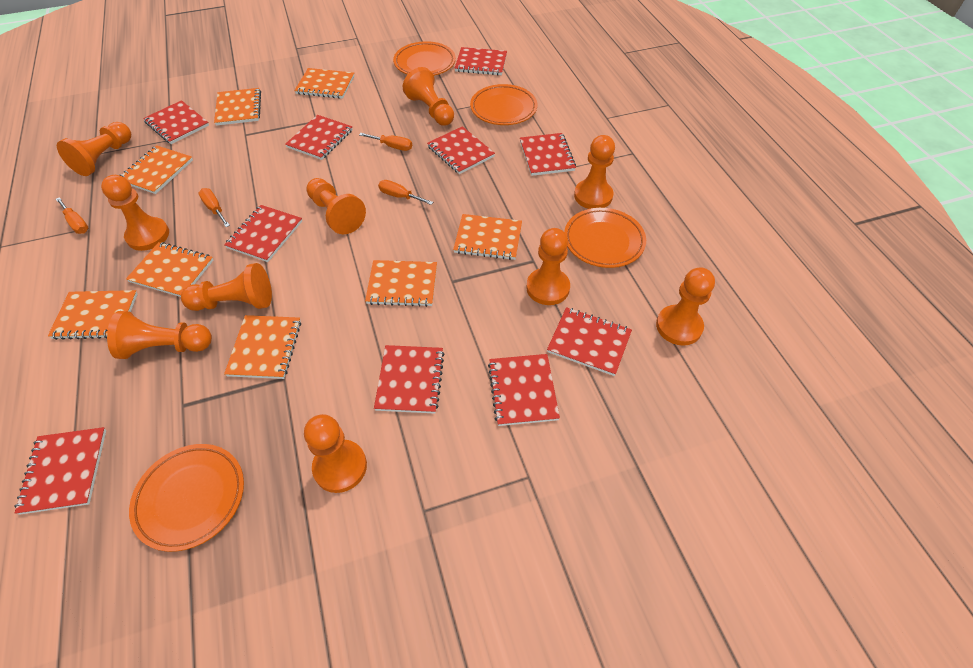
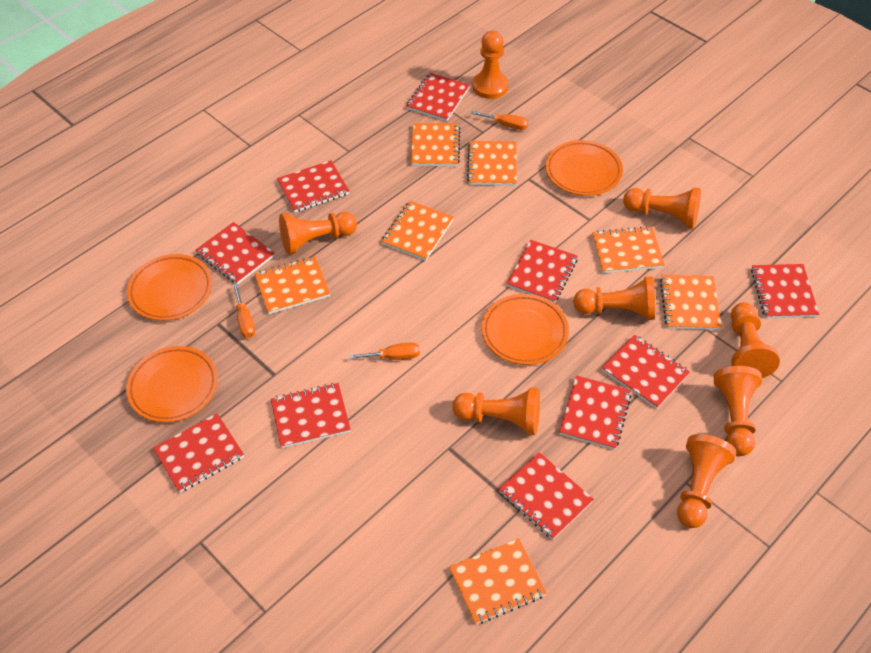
orange notebook: 8 -> 7
orange pawn: 10 -> 8
orange screwdriver: 4 -> 3

